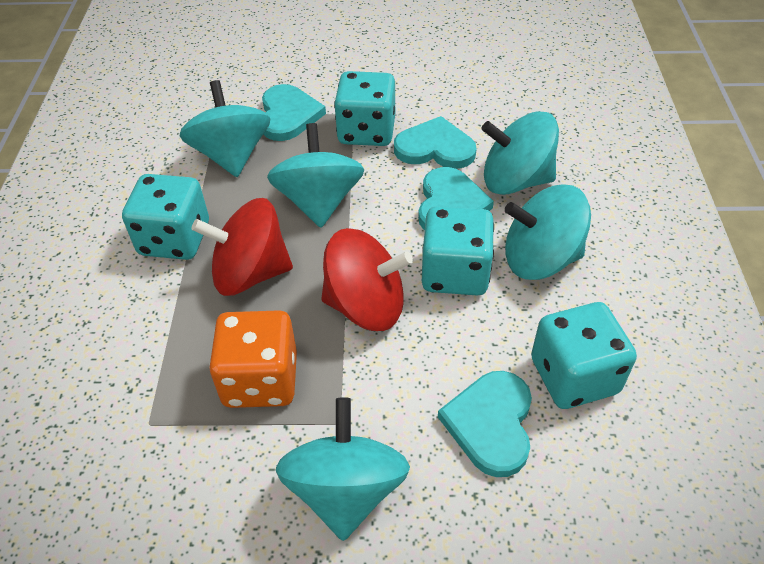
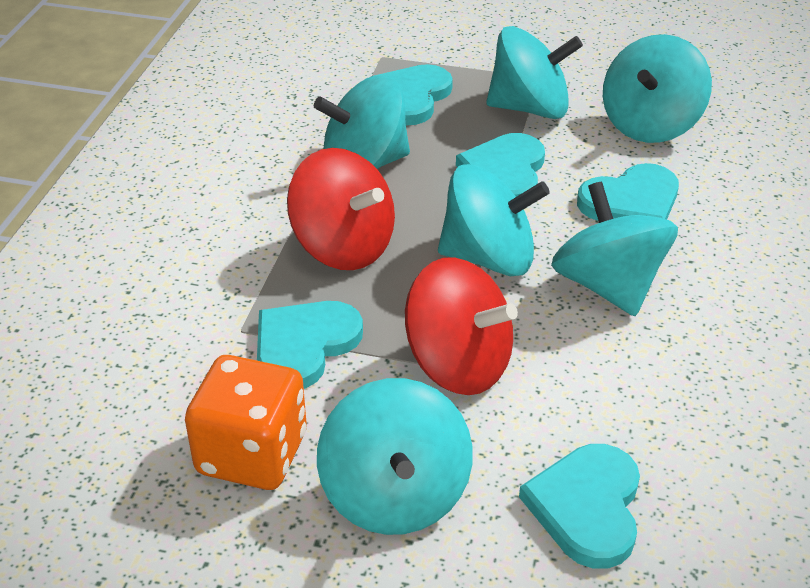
turquoise dice: 4 -> 0
turquoise heart: 4 -> 5
turquoise spinning top: 5 -> 6

